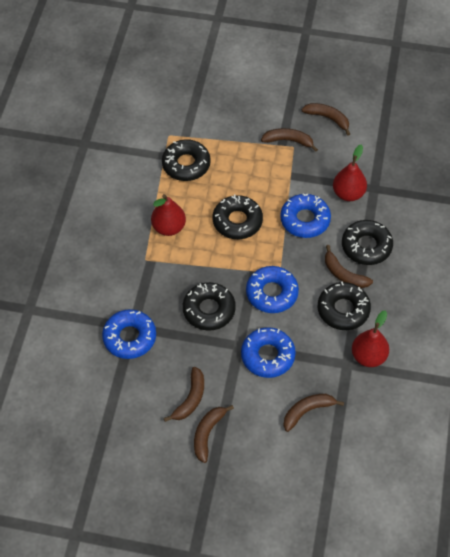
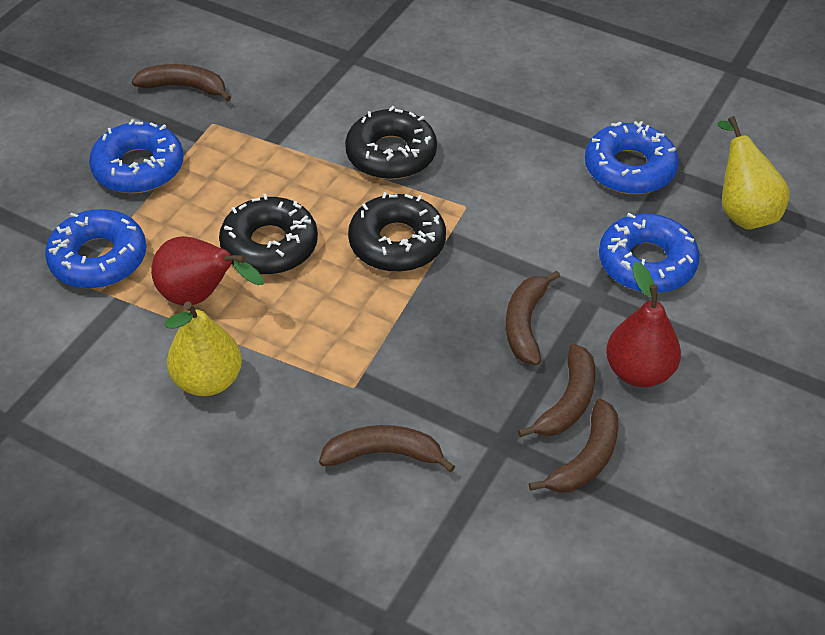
black donut: 5 -> 3
brown banana: 6 -> 5
red pear: 3 -> 2
yellow pear: 0 -> 2

